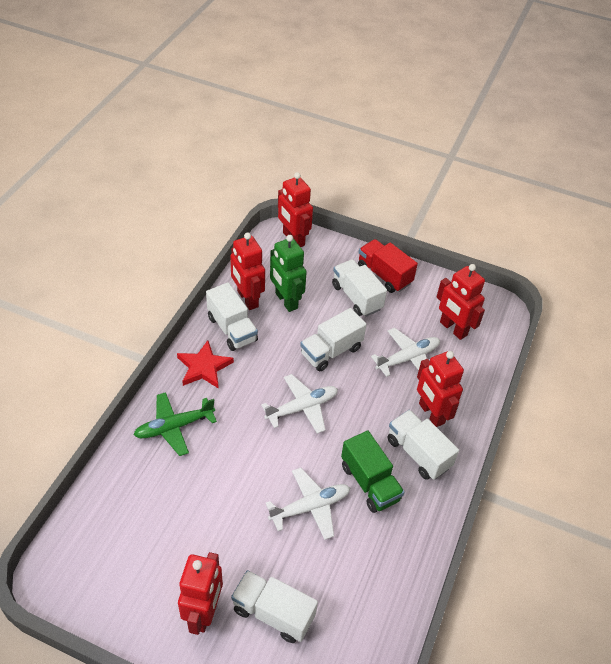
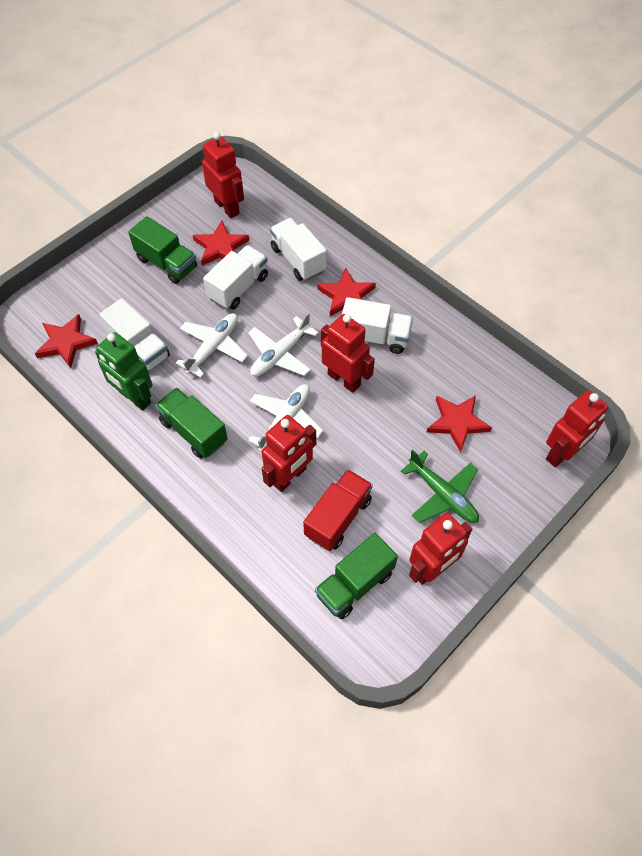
green truck: 1 -> 3
red star: 1 -> 4
white truck: 5 -> 4

